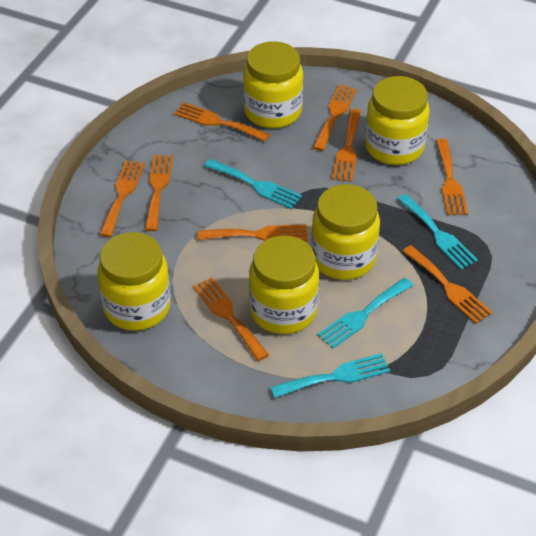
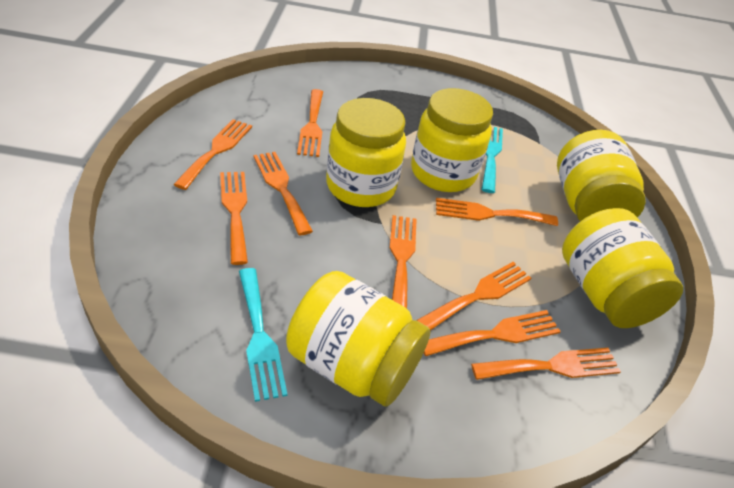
turquoise fork: 4 -> 2

